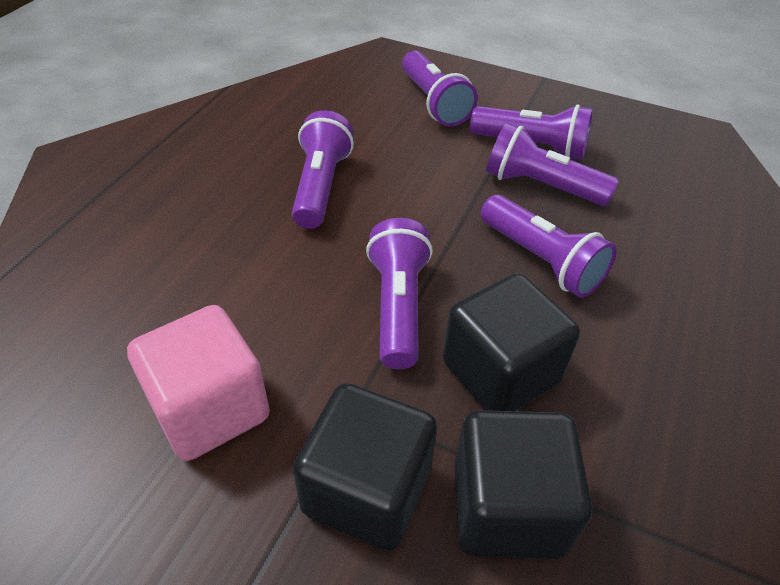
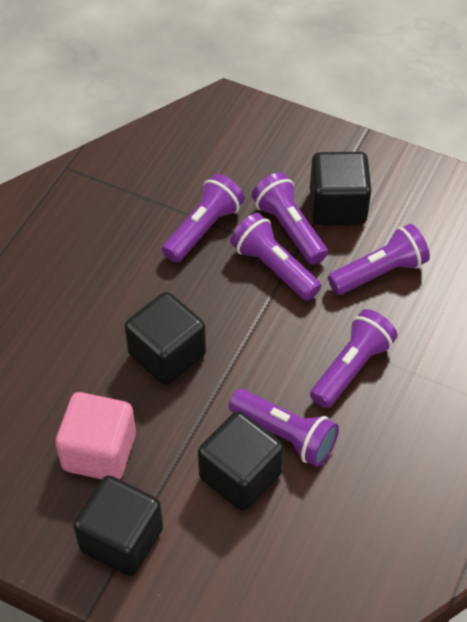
black cube: 3 -> 4

